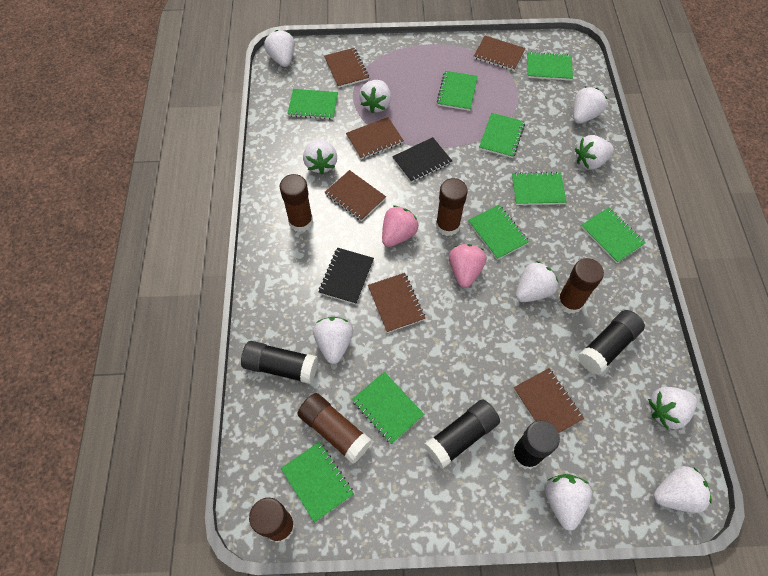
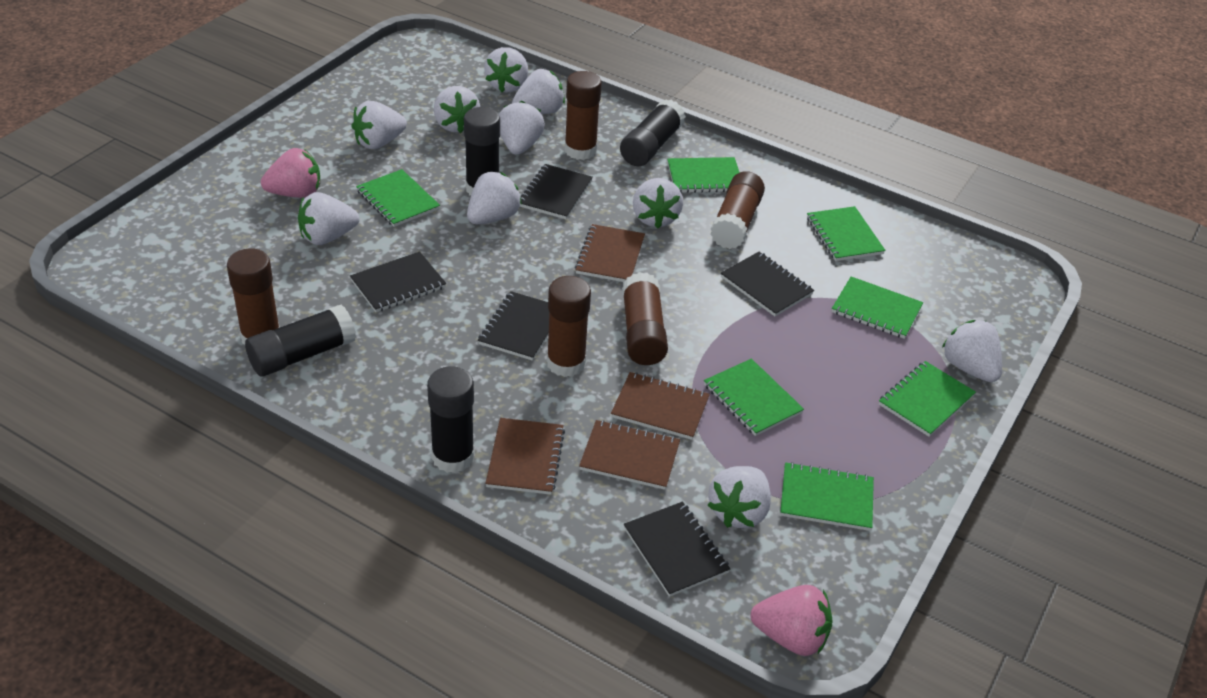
black notebook: 2 -> 5
brown notebook: 6 -> 4
green notebook: 9 -> 7

